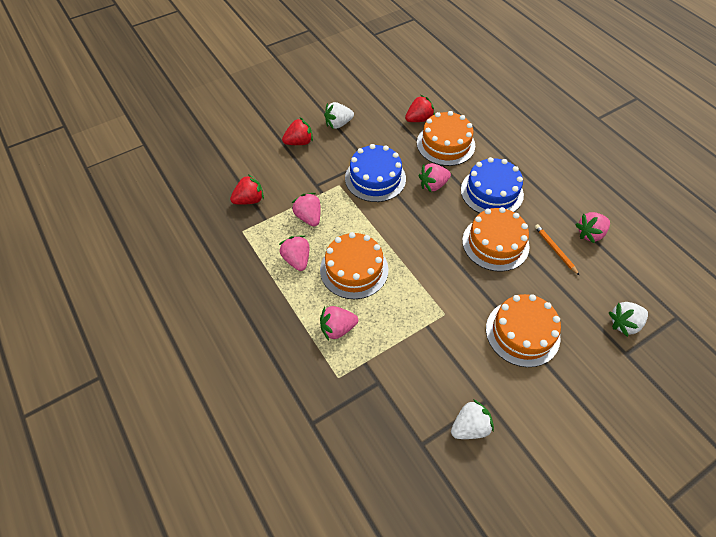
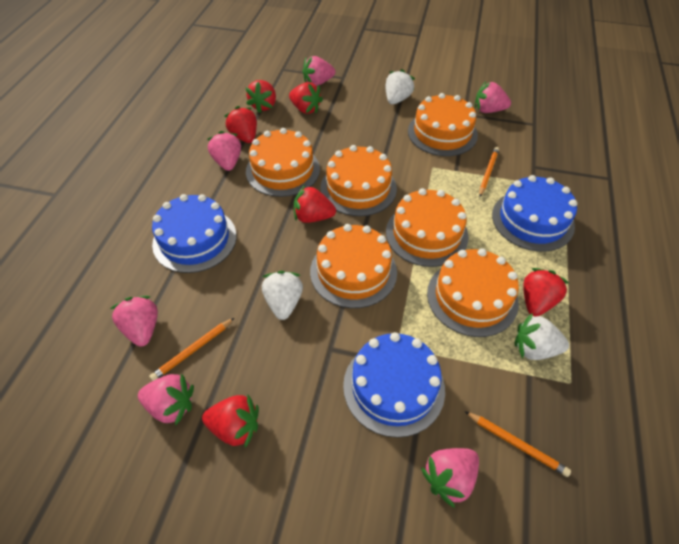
blue cake: 2 -> 3
orange cake: 4 -> 6
orange pencil: 1 -> 3
pink strawberry: 5 -> 6
red strawberry: 3 -> 6

